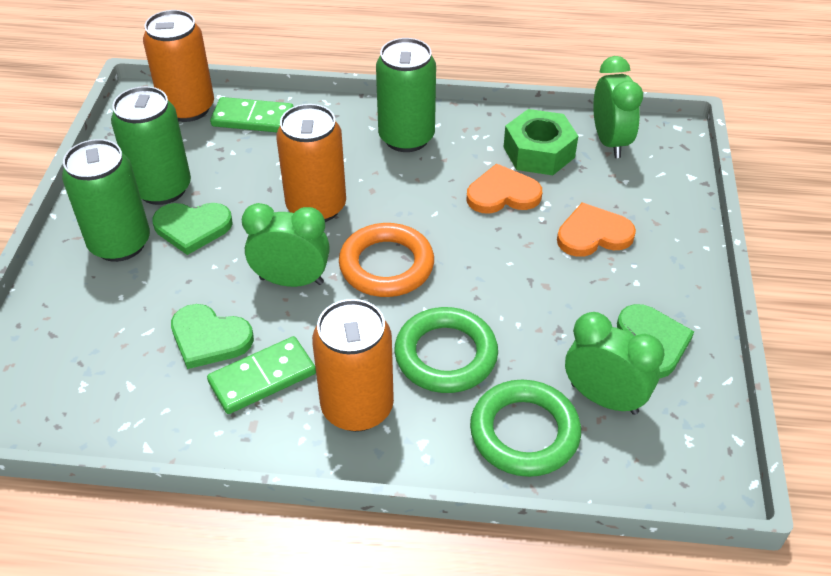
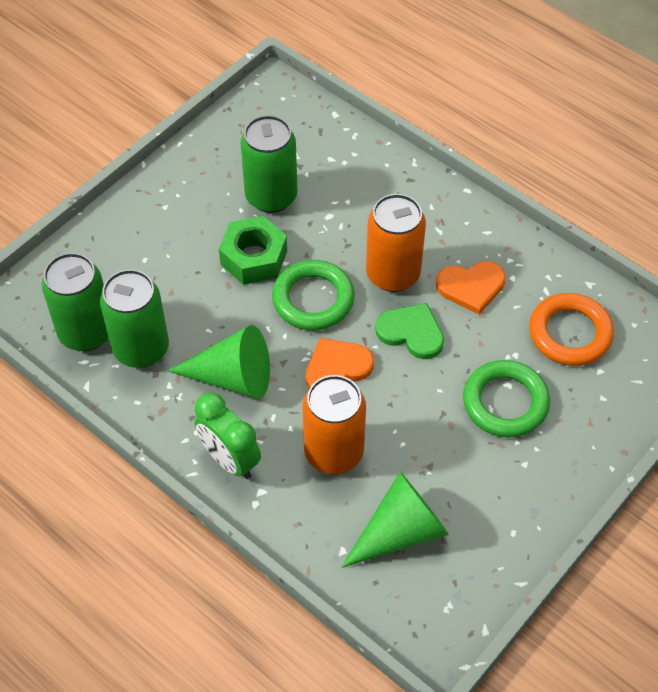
green clock: 3 -> 1
green cone: 0 -> 2
green domino: 2 -> 0
green heart: 3 -> 1
orange can: 3 -> 2

